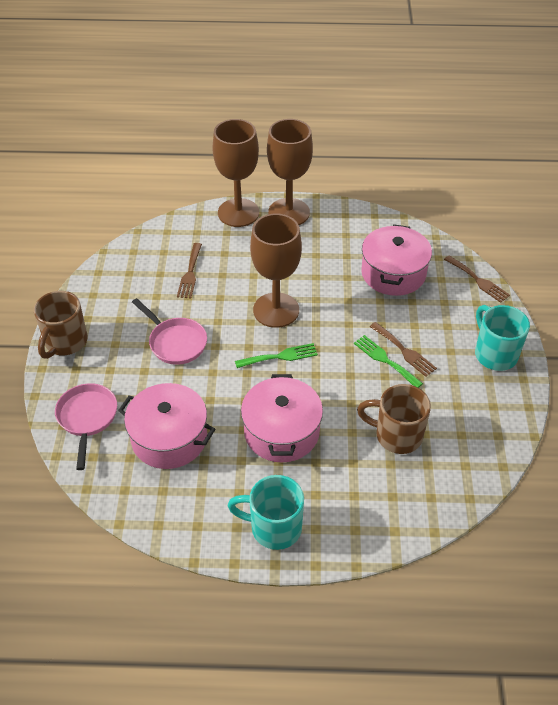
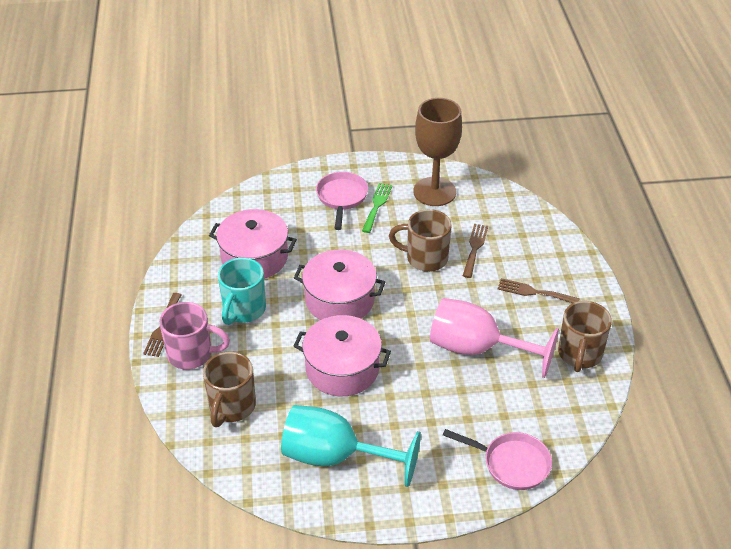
brown goblet: 3 -> 1
brown mug: 2 -> 3
green fork: 2 -> 1
pink goblet: 0 -> 1
pink mug: 0 -> 1
turquoise goblet: 0 -> 1
turquoise mug: 2 -> 1

